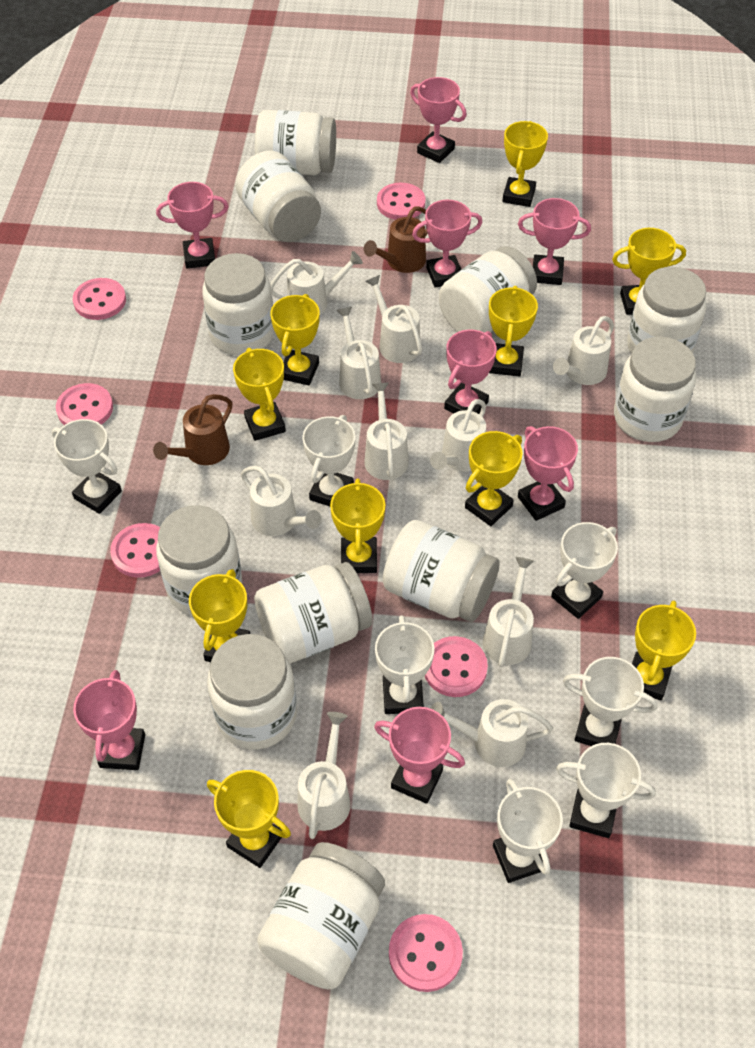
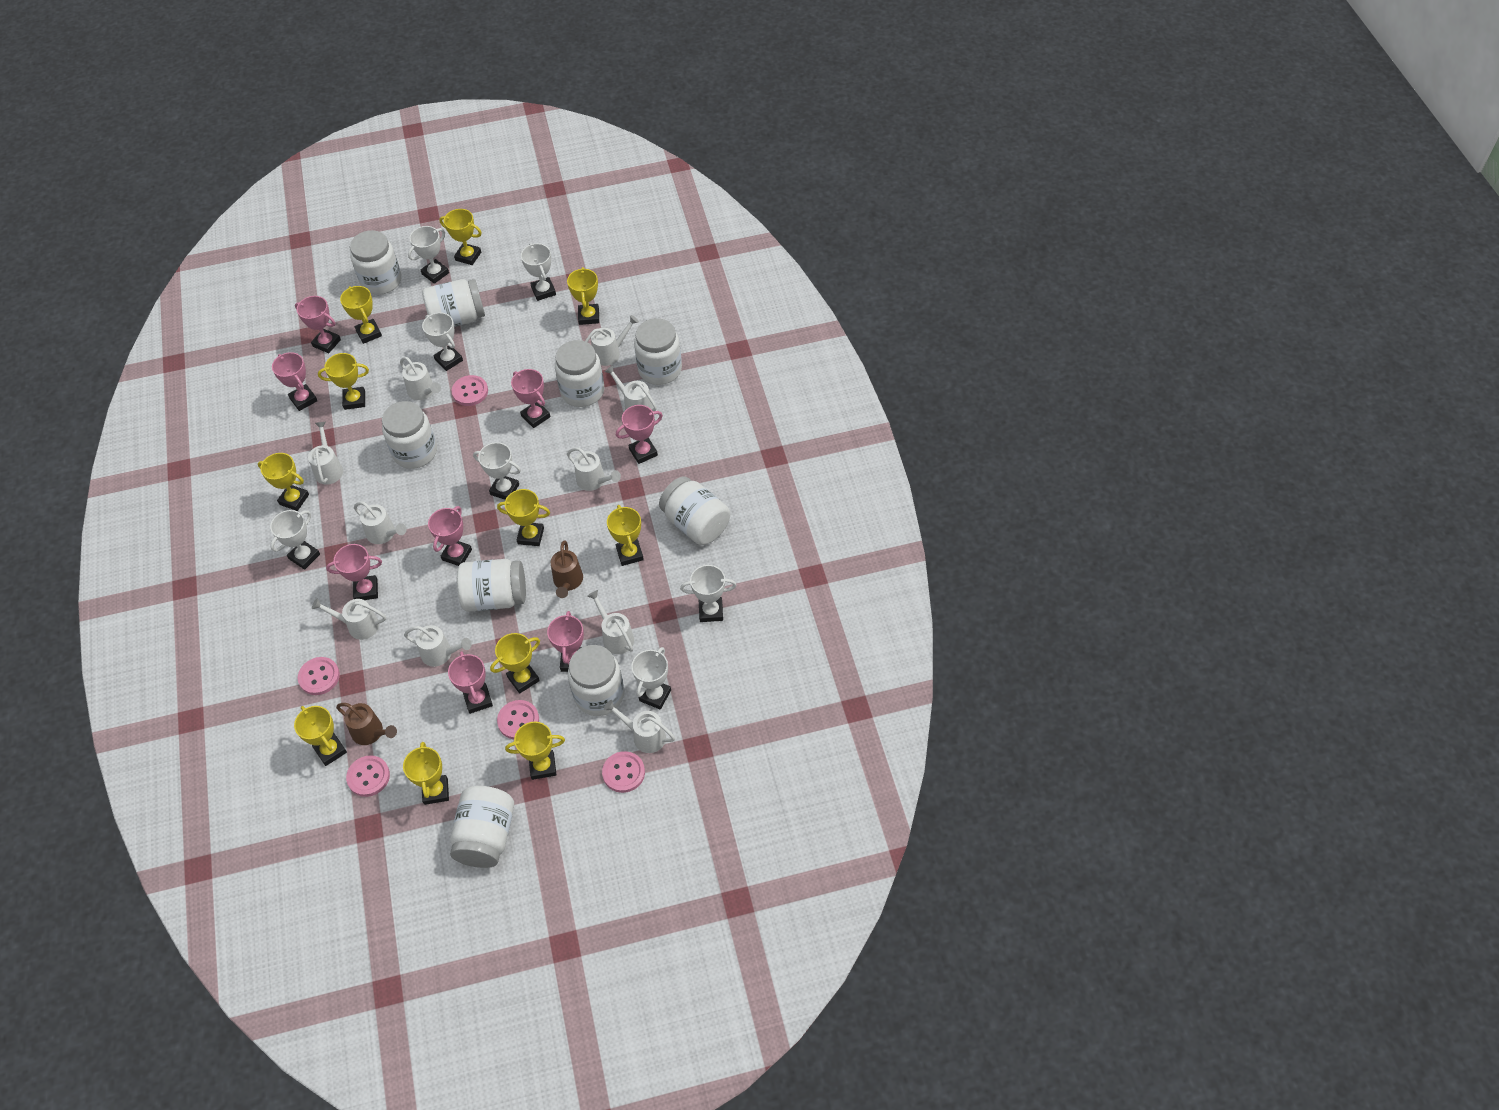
pink button: 6 -> 5
white jar: 11 -> 9
yellow trophy: 10 -> 11

